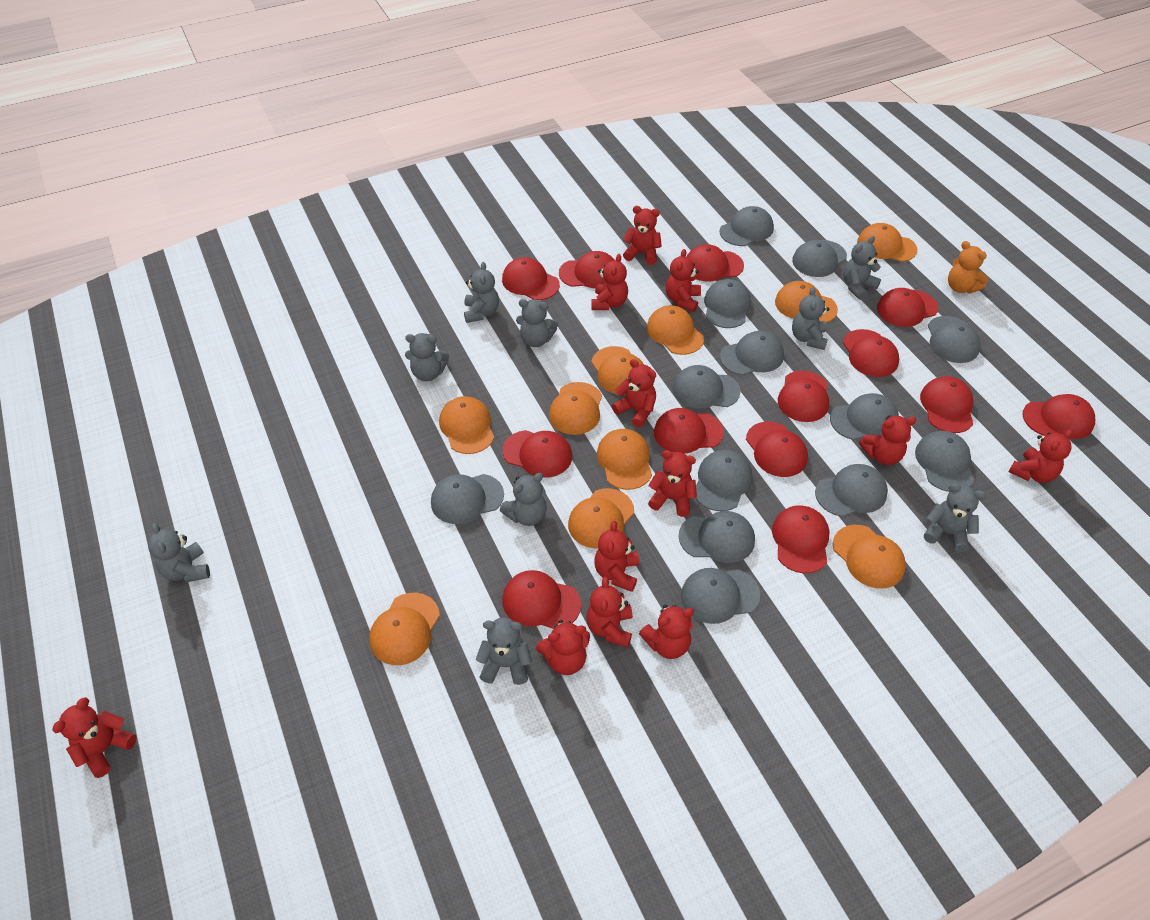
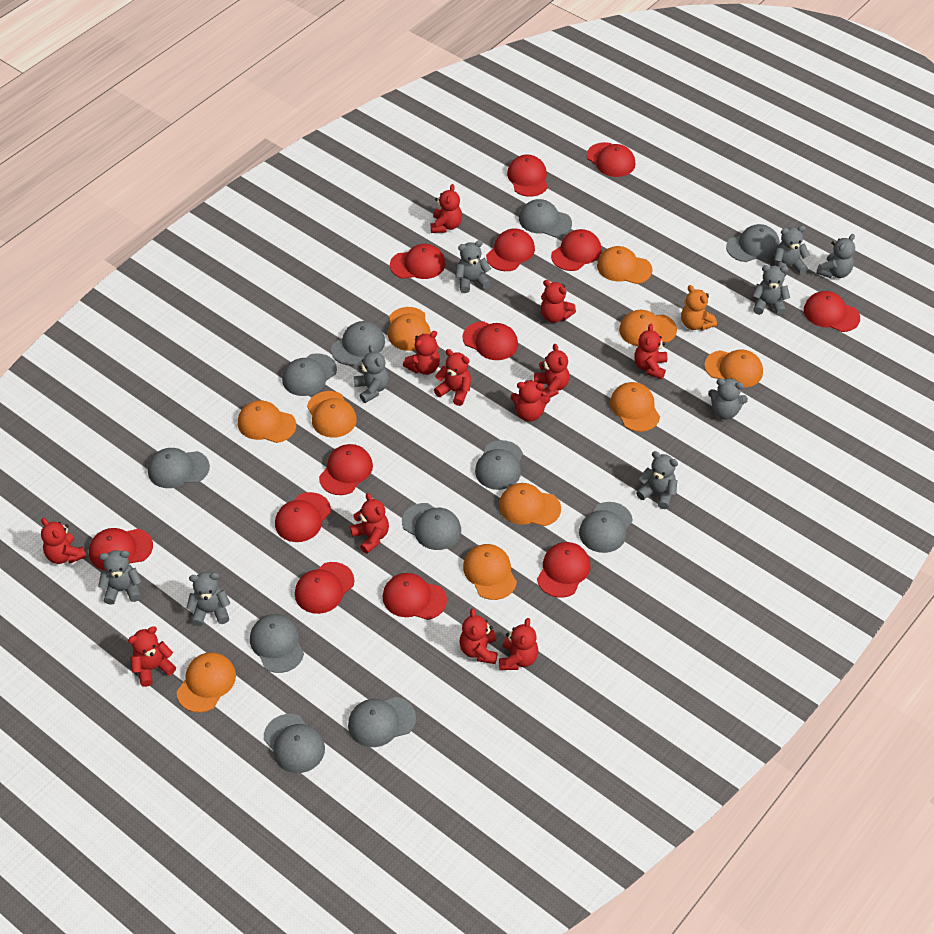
grey cap: 13 -> 11

